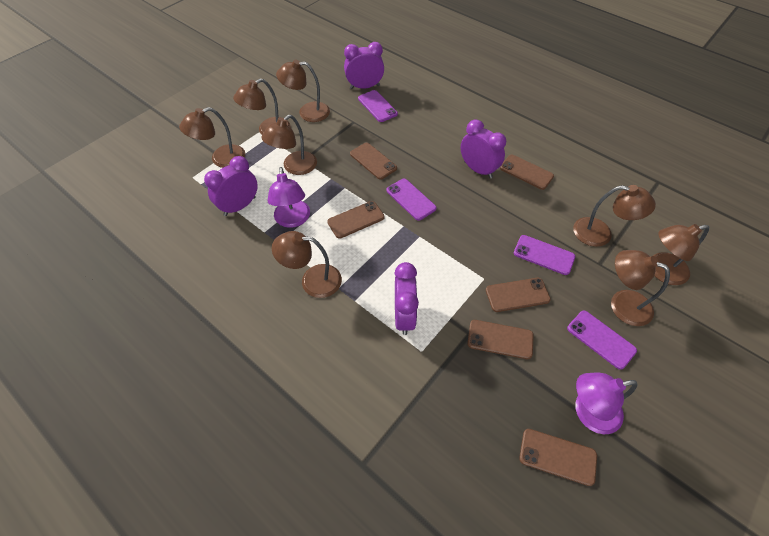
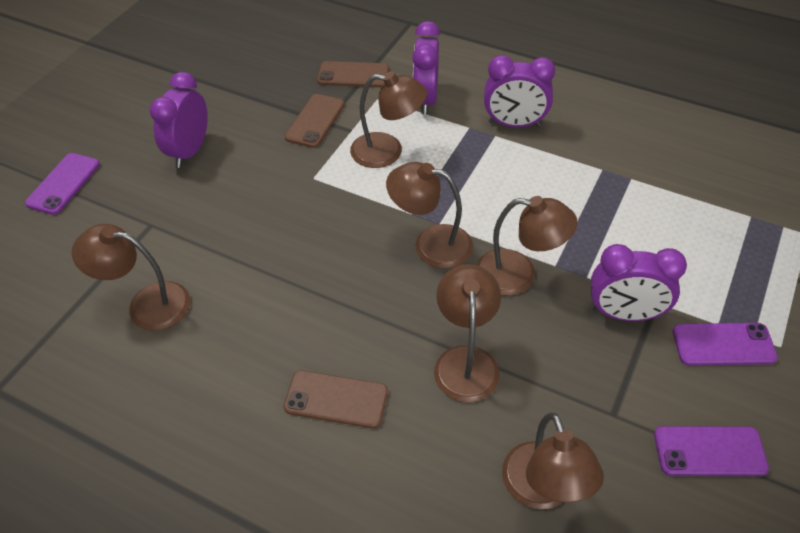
brown lamp: 8 -> 6
brown phone: 6 -> 3
purple lamp: 2 -> 0
purple phone: 4 -> 3

